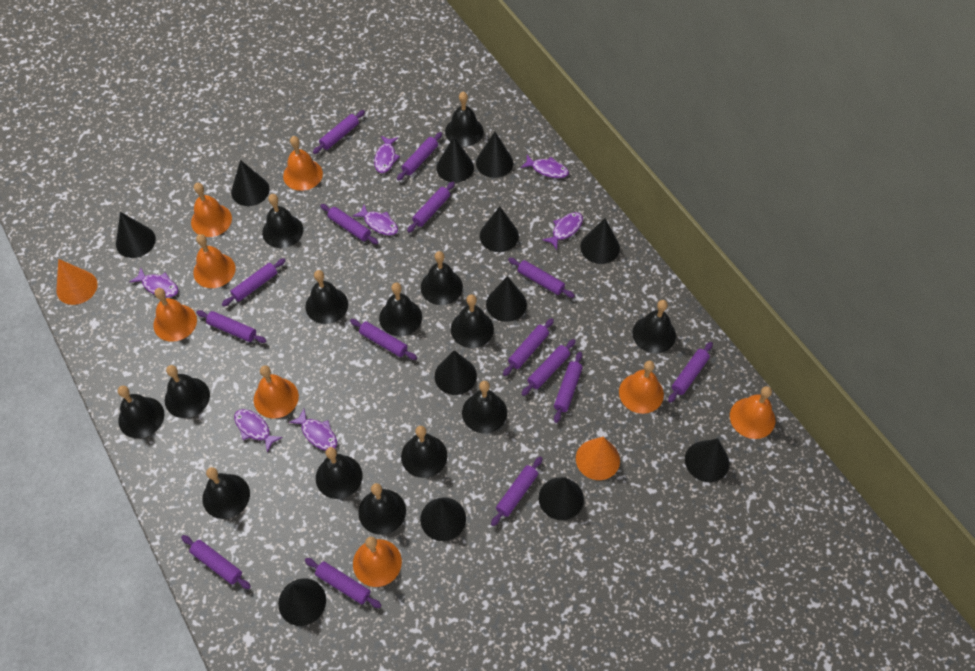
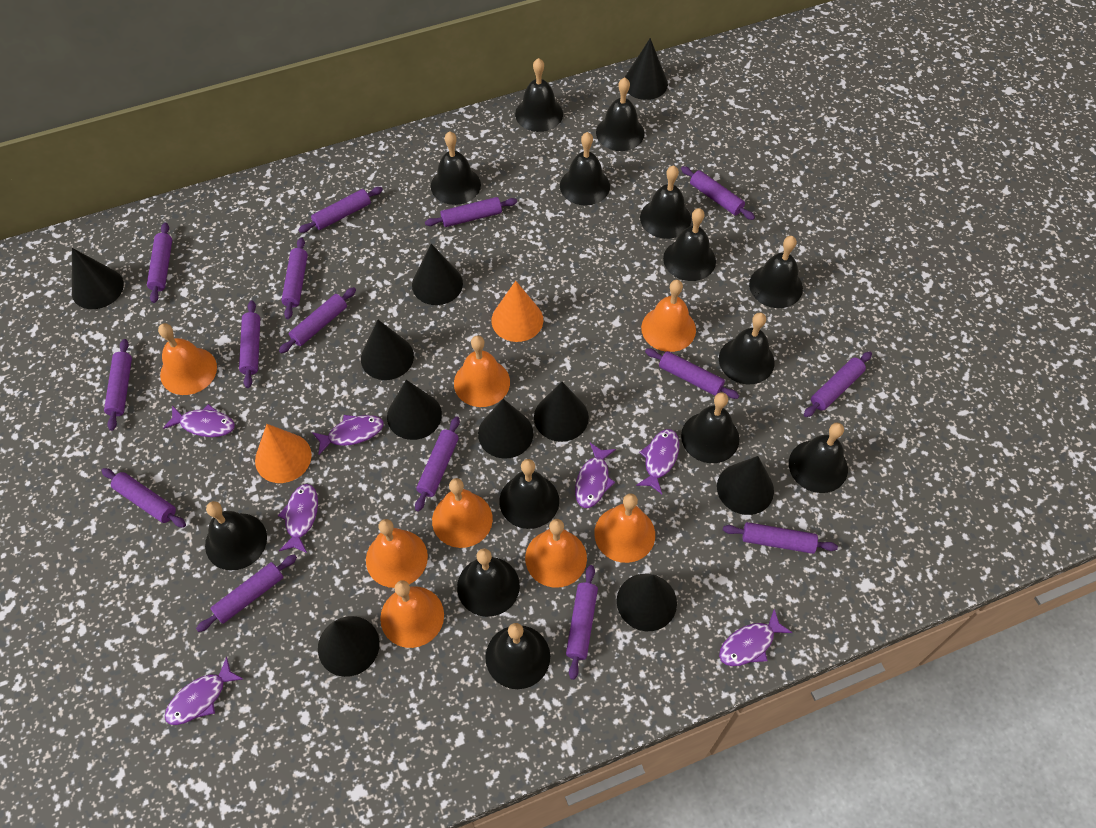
black cone: 12 -> 10

